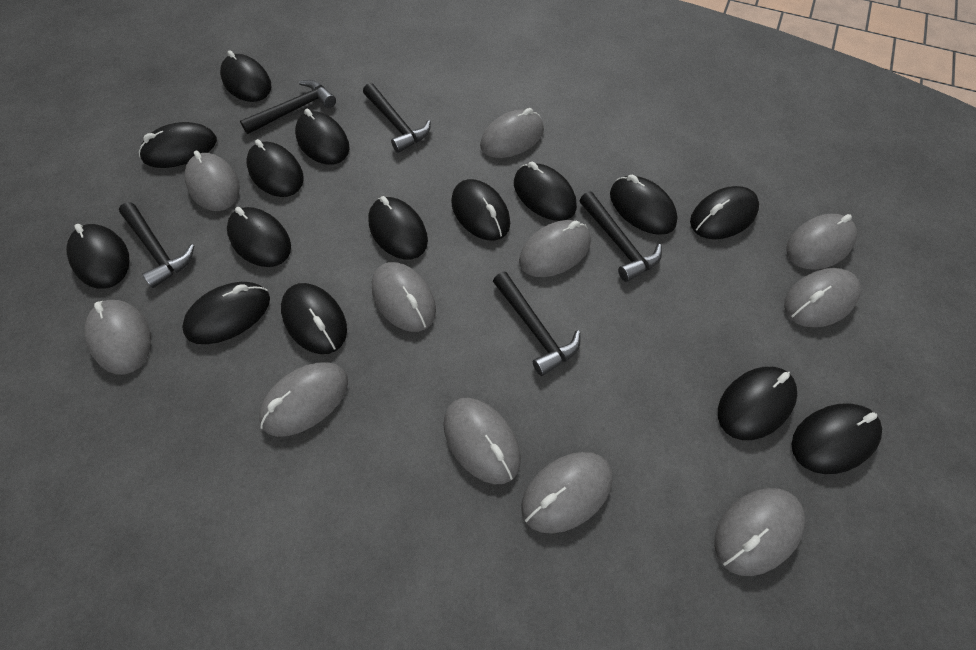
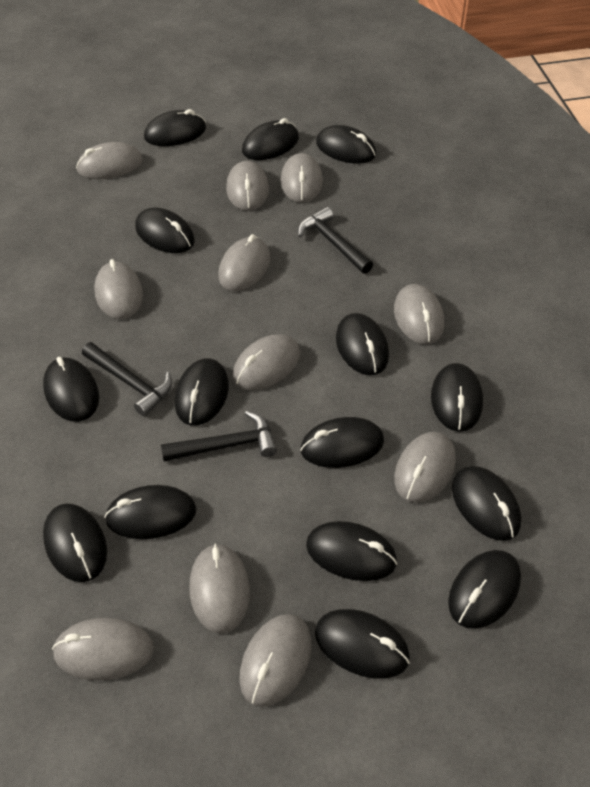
black hammer: 5 -> 3

